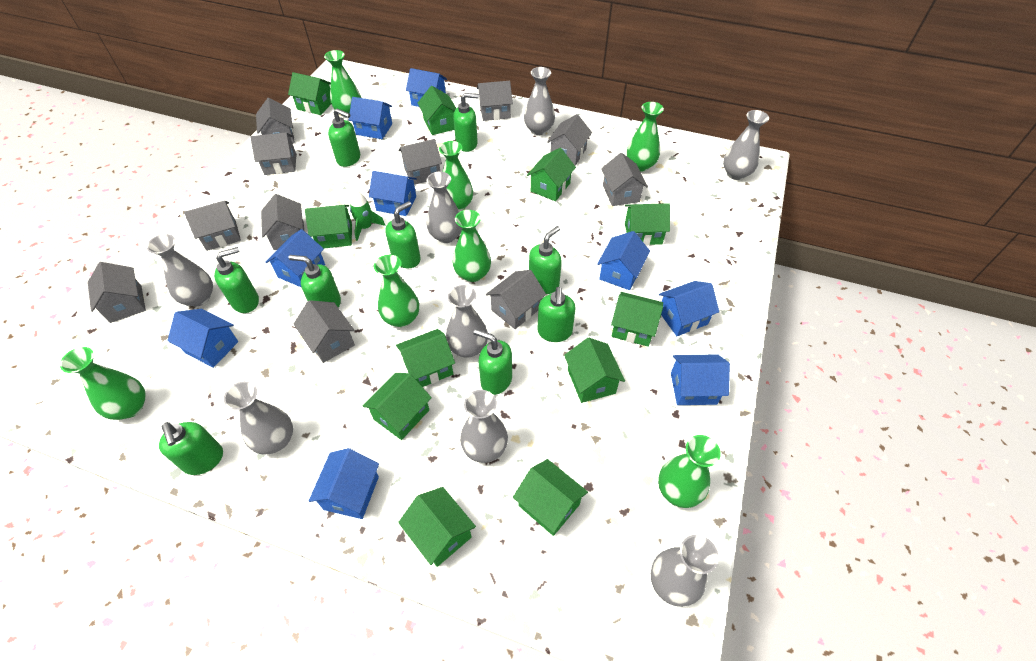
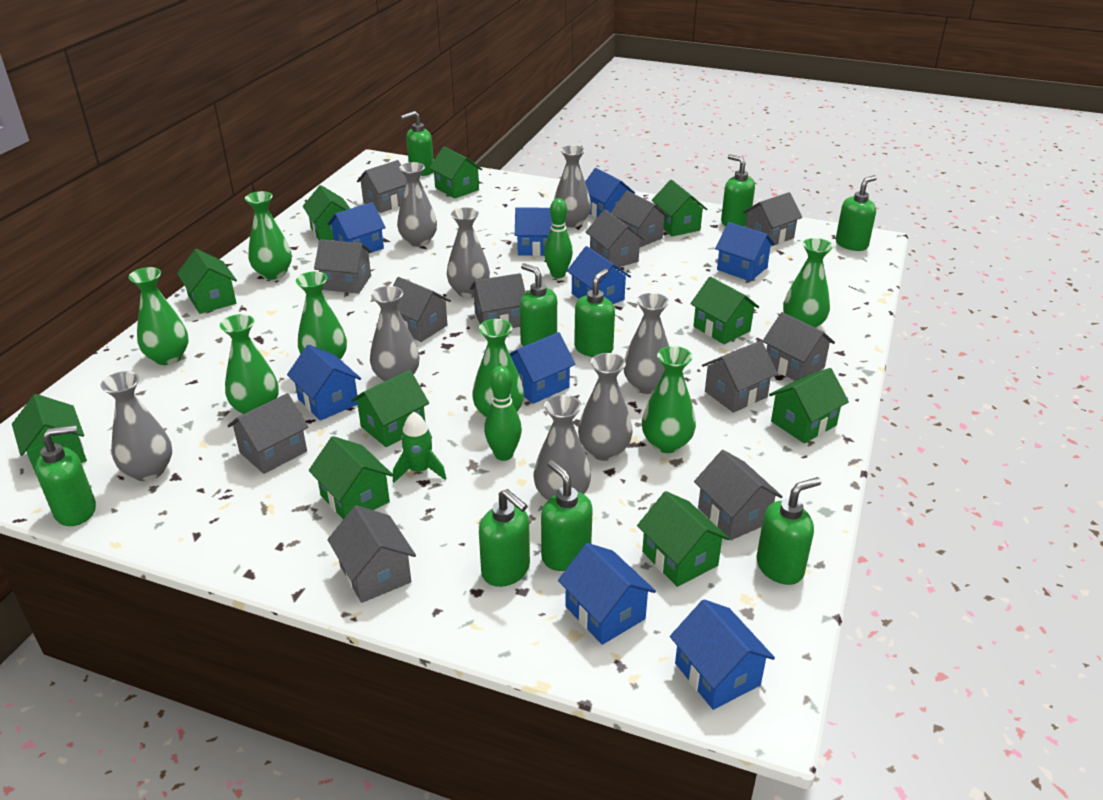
green bowling pin: 0 -> 2
green house: 11 -> 10
grey house: 11 -> 12

